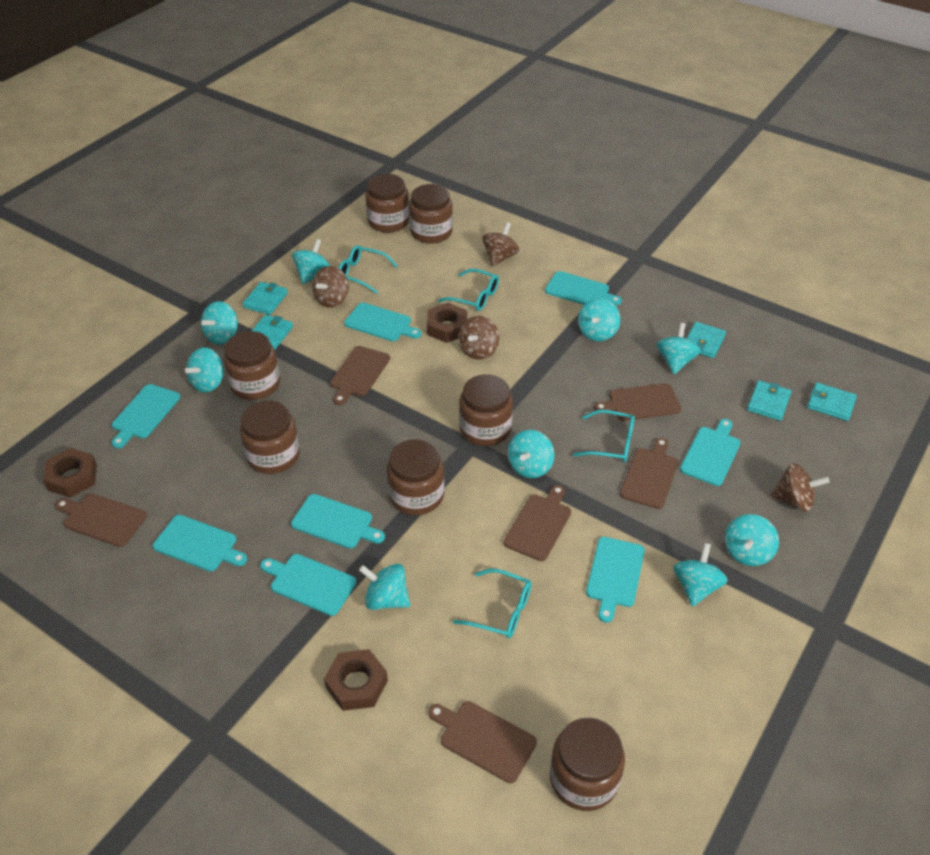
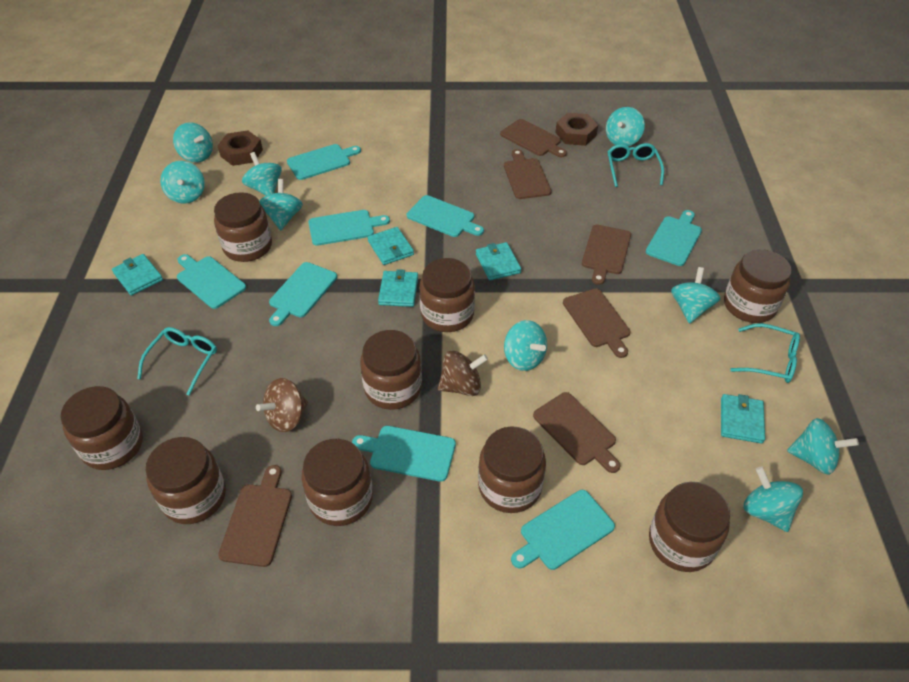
brown jar: 7 -> 9
brown nut: 3 -> 2
brown spinning top: 4 -> 2
turquoise glasses: 4 -> 3

